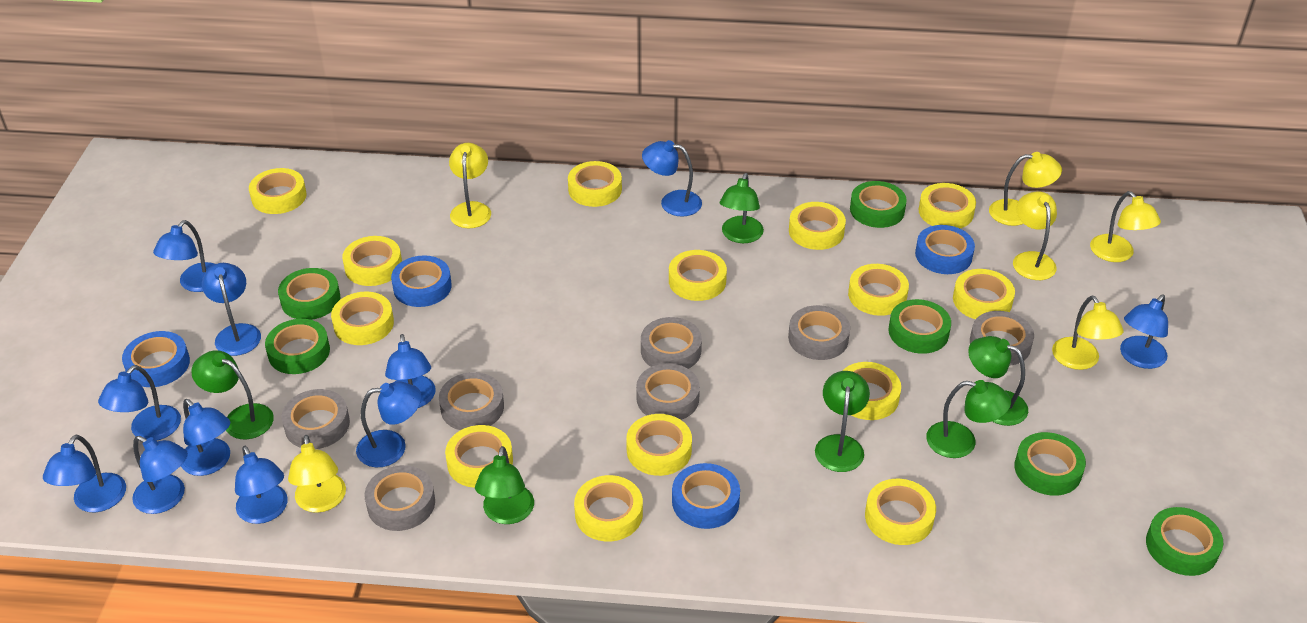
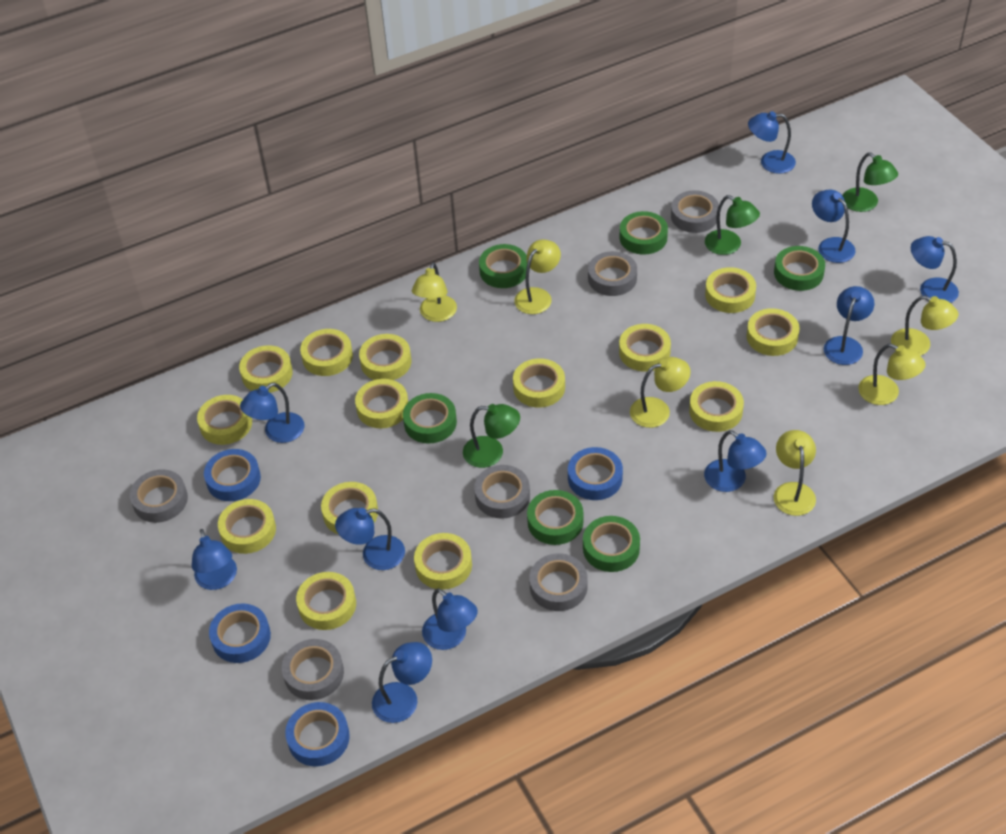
blue lamp: 11 -> 10
green lamp: 6 -> 3
grey tape: 7 -> 6

